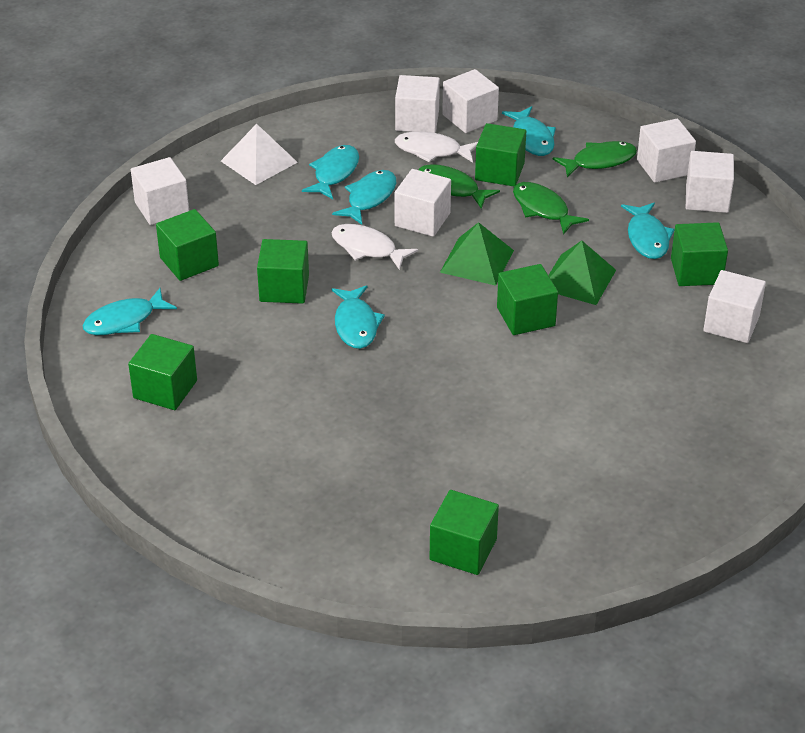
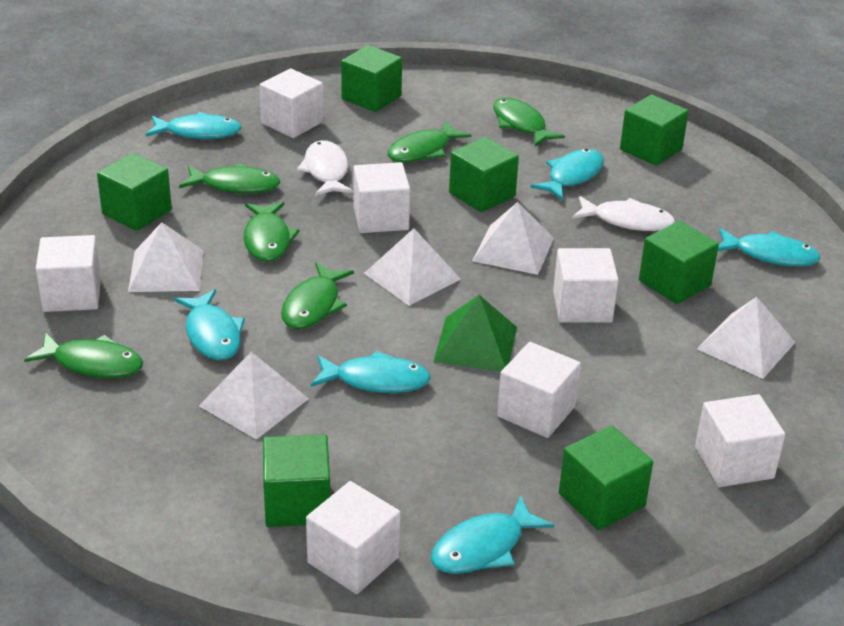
green fish: 3 -> 6
green pyramid: 2 -> 1
white pyramid: 1 -> 5

